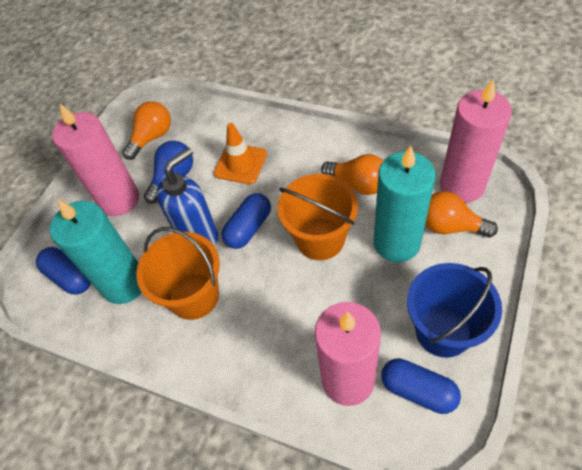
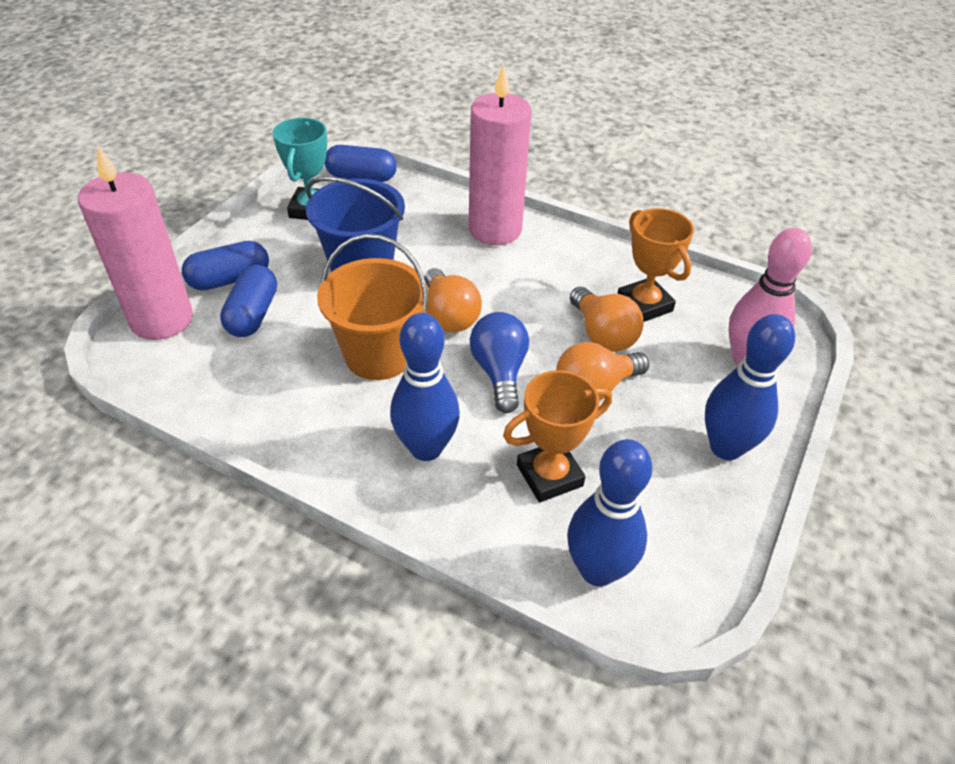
blue bowling pin: 0 -> 3
blue soap dispenser: 1 -> 0
orange bucket: 2 -> 1
orange traffic cone: 1 -> 0
orange trophy: 0 -> 2
pink bowling pin: 0 -> 1
pink candle: 3 -> 2
turquoise candle: 2 -> 0
turquoise trophy: 0 -> 1

